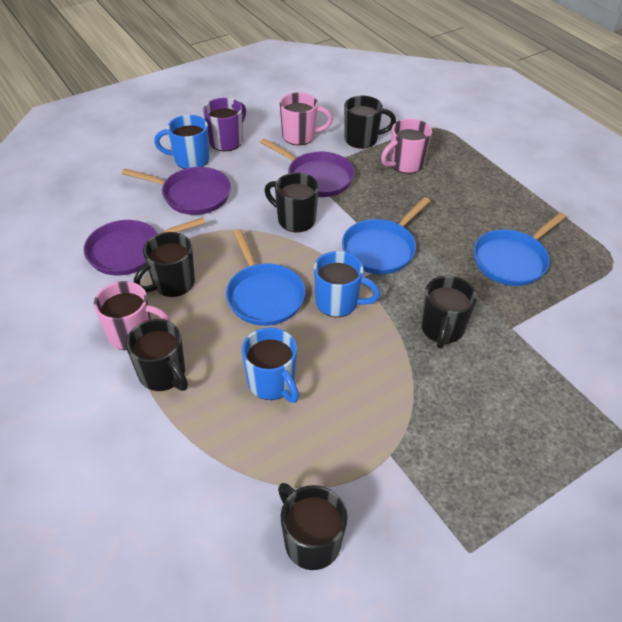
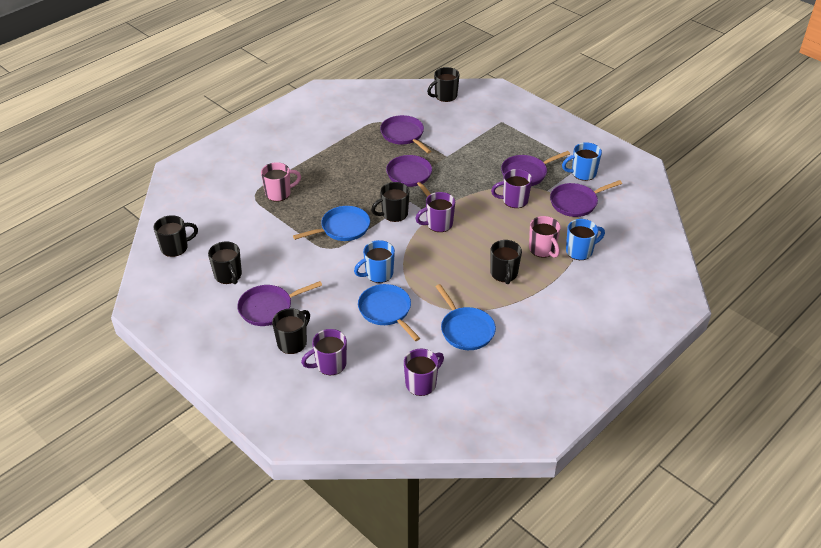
pink mug: 3 -> 2
purple mug: 1 -> 4
purple pan: 3 -> 5

